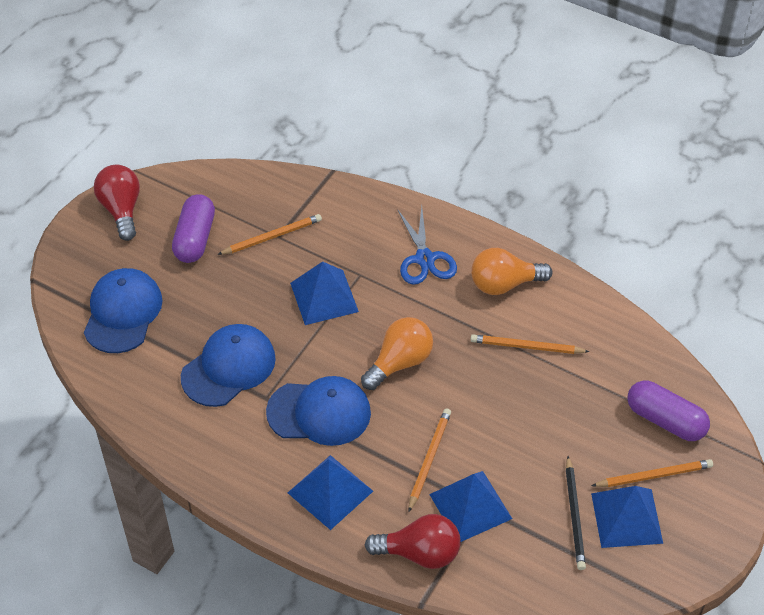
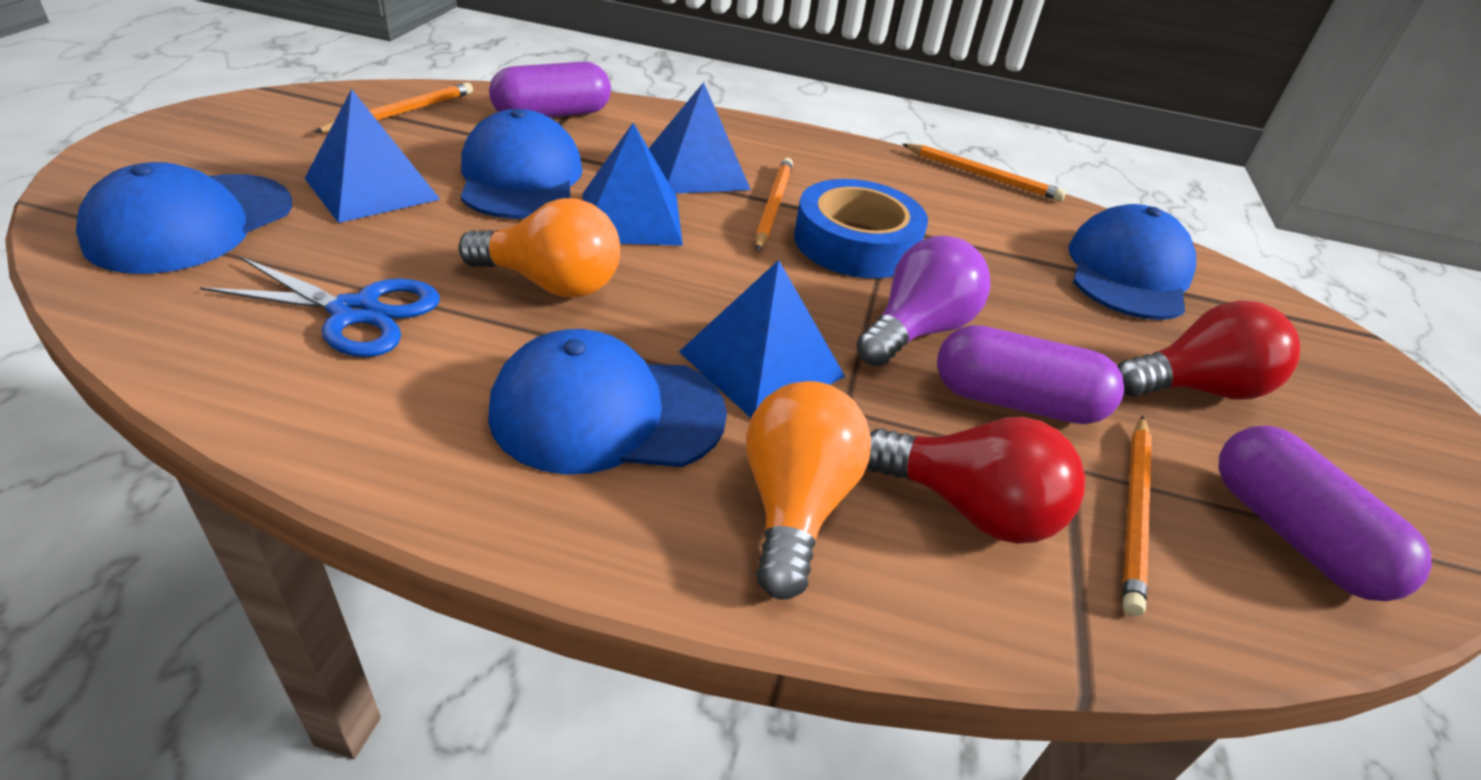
black pencil: 1 -> 0
blue cap: 3 -> 4
blue tape: 0 -> 1
purple capsule: 2 -> 3
purple light bulb: 0 -> 1

